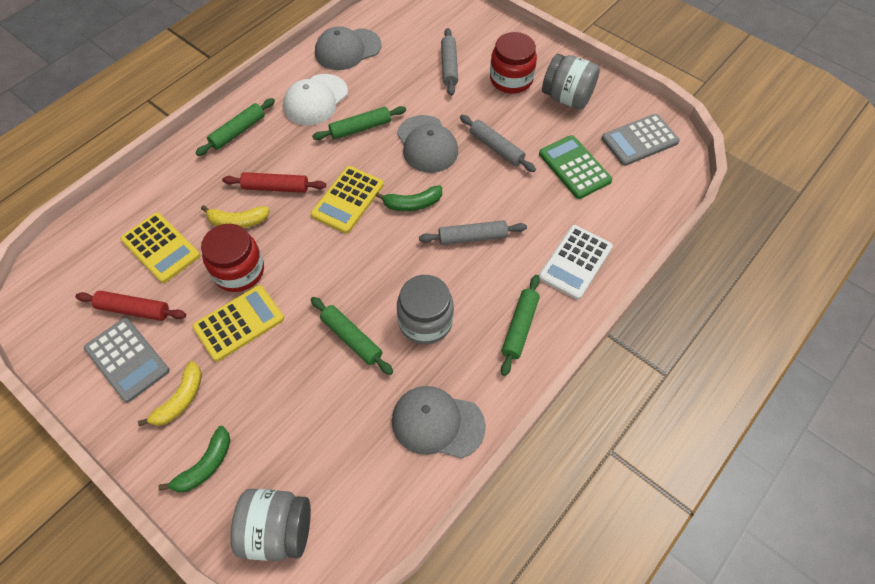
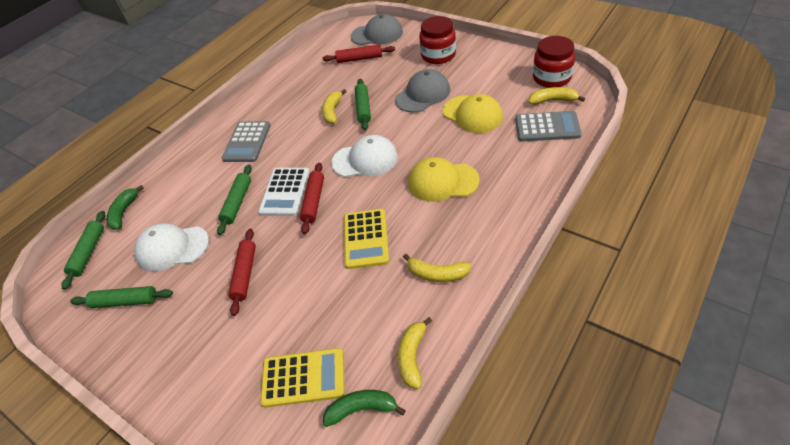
green calculator: 1 -> 0
grey cap: 3 -> 2
grey jar: 3 -> 0
grey rolling pin: 3 -> 0
red rolling pin: 2 -> 3
white cap: 1 -> 2
yellow banana: 2 -> 4
yellow calculator: 3 -> 2
yellow cap: 0 -> 2

